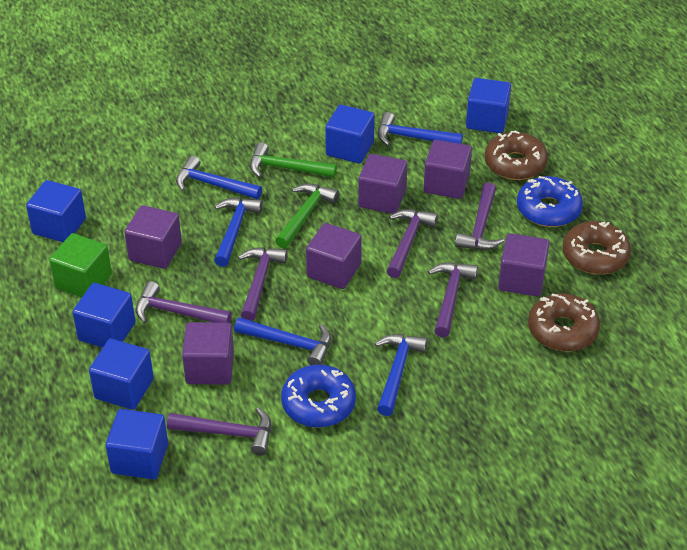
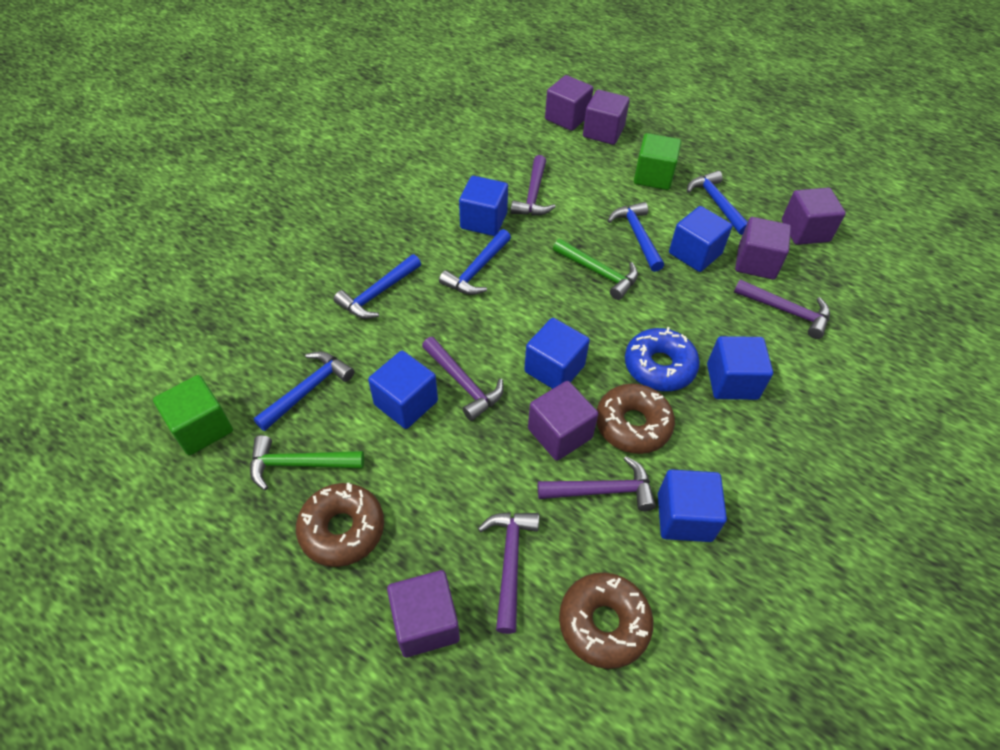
blue donut: 2 -> 1
green cube: 1 -> 2
purple hammer: 6 -> 5

